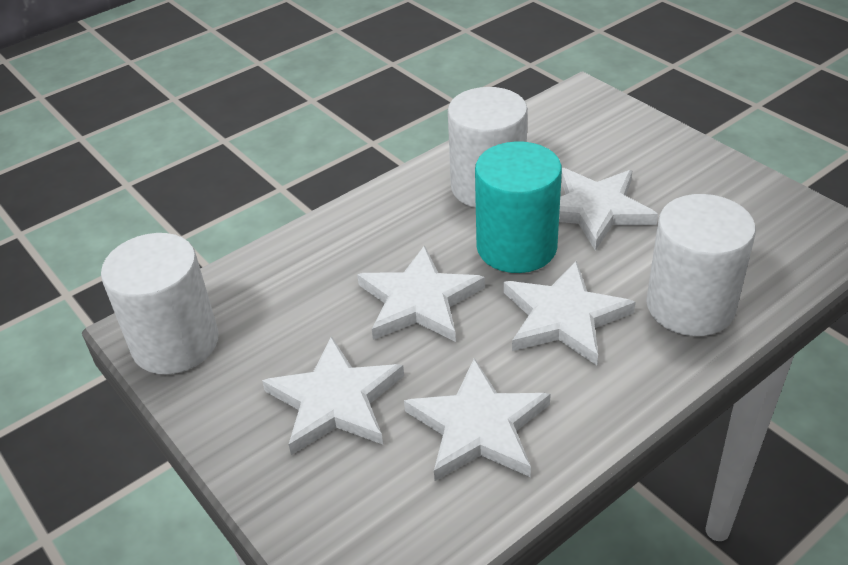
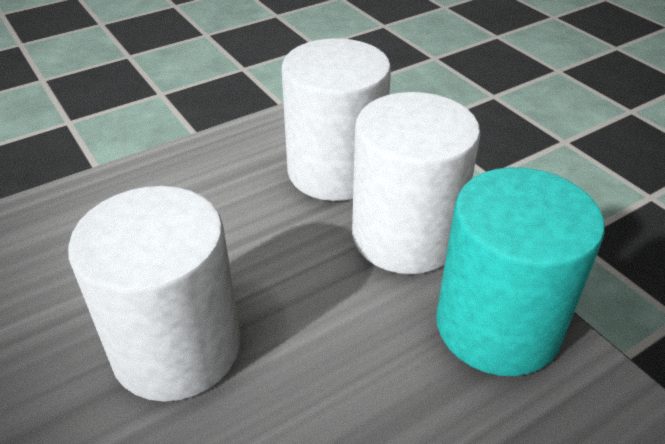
white star: 5 -> 0

